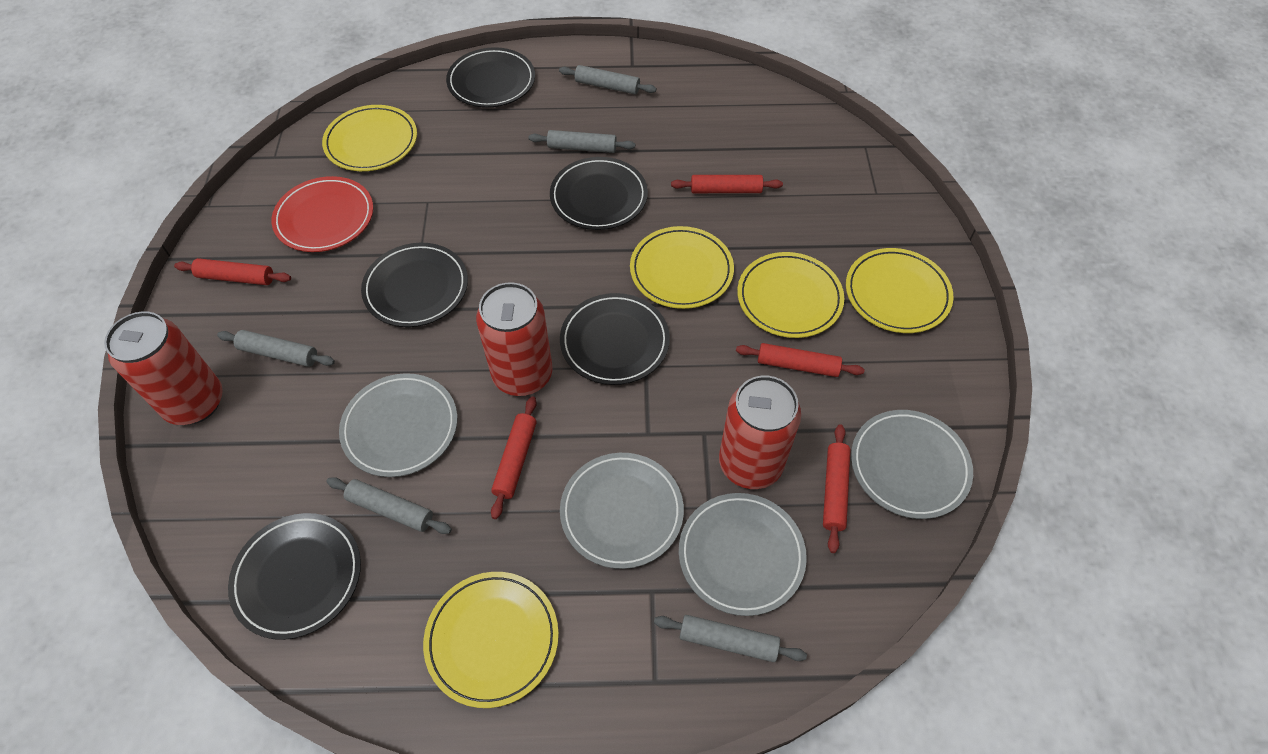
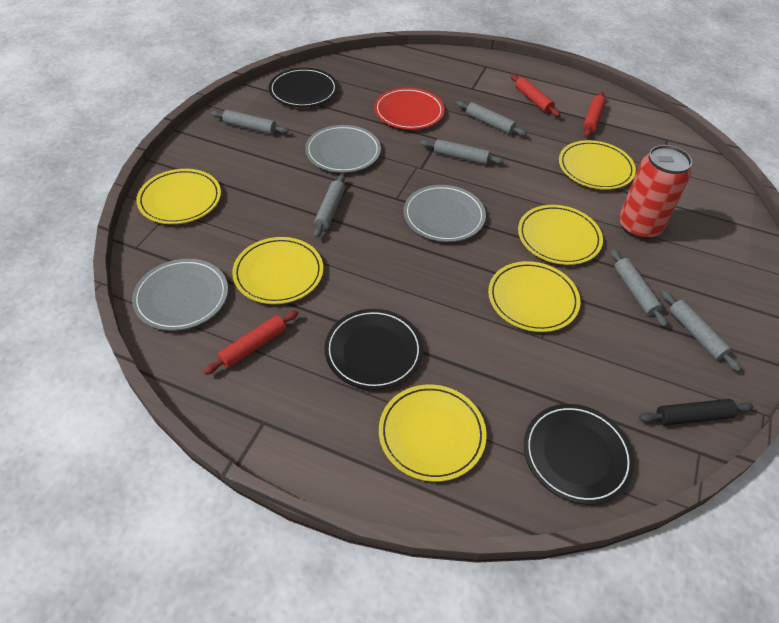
black plate: 5 -> 3
black rolling pin: 0 -> 1
grey plate: 4 -> 3
grey rolling pin: 5 -> 6
red can: 3 -> 1
red rolling pin: 5 -> 3
yellow plate: 5 -> 6

